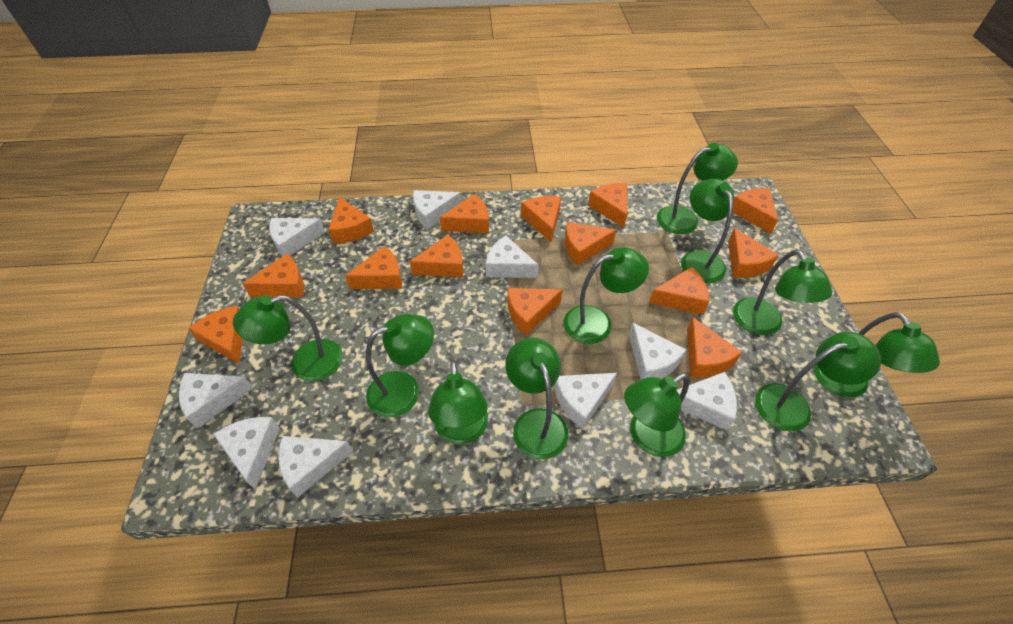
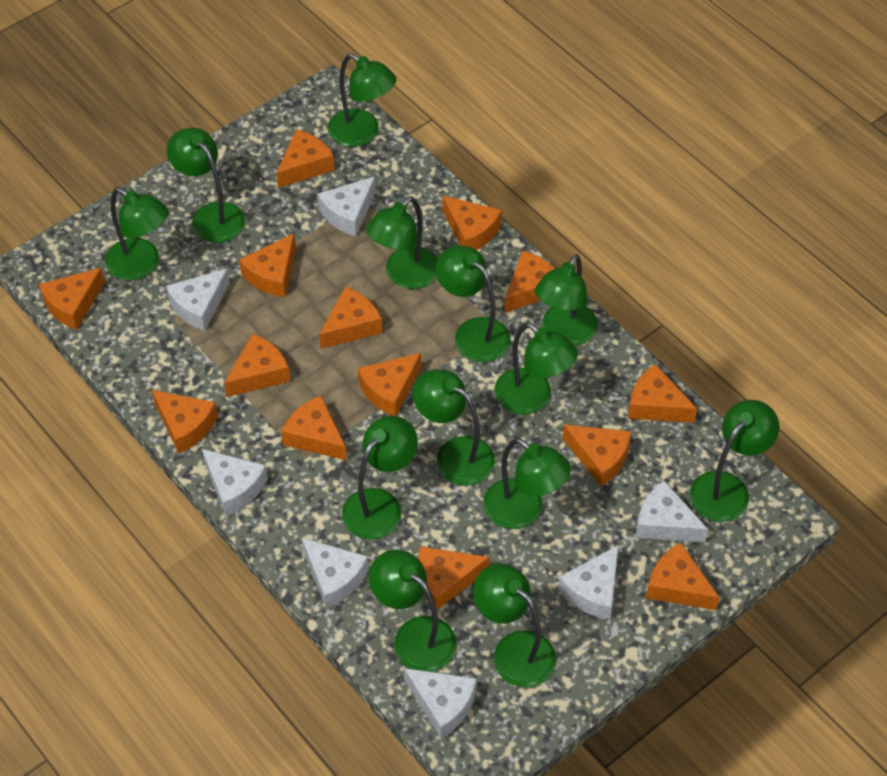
green lamp: 11 -> 13
white cheese: 9 -> 7

